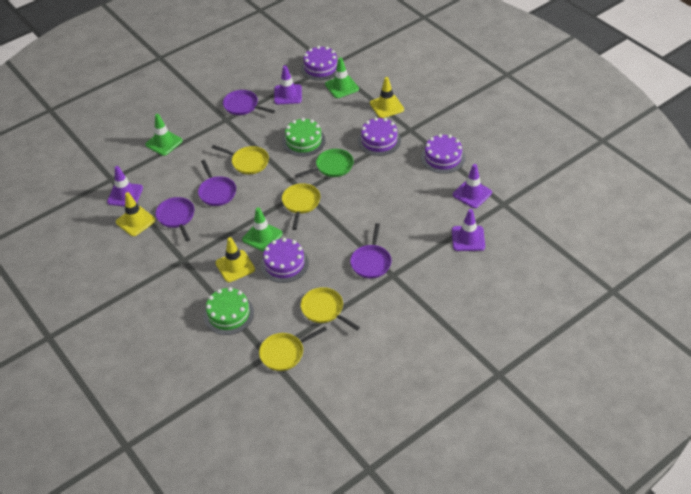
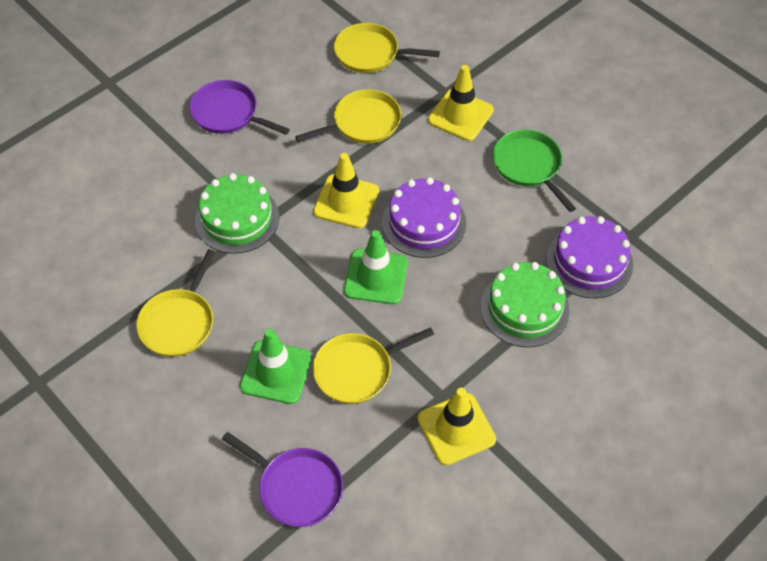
green traffic cone: 3 -> 2
purple cake: 4 -> 2
purple pan: 4 -> 2
purple traffic cone: 4 -> 0

